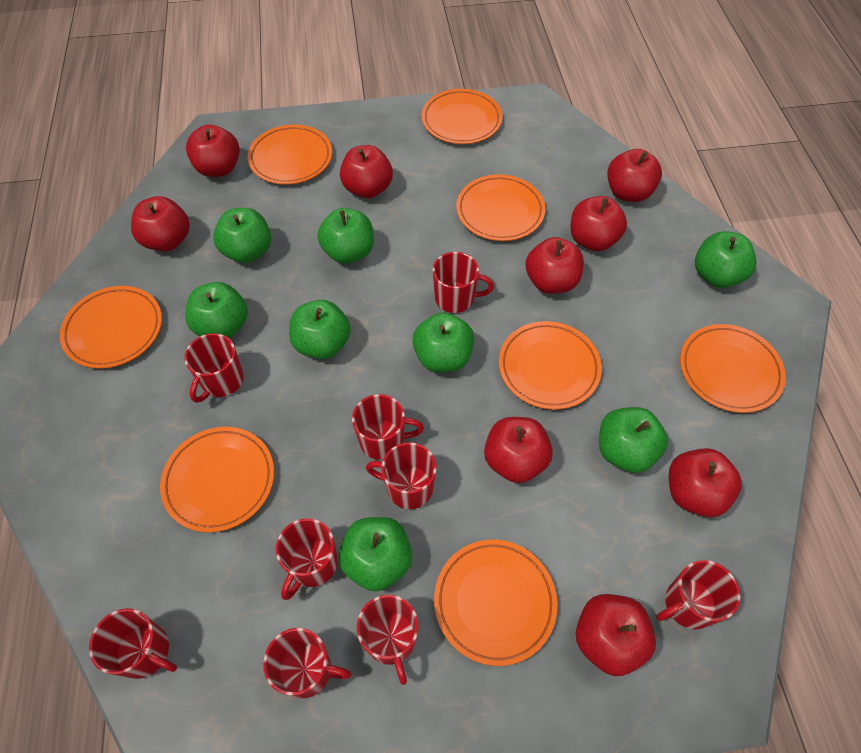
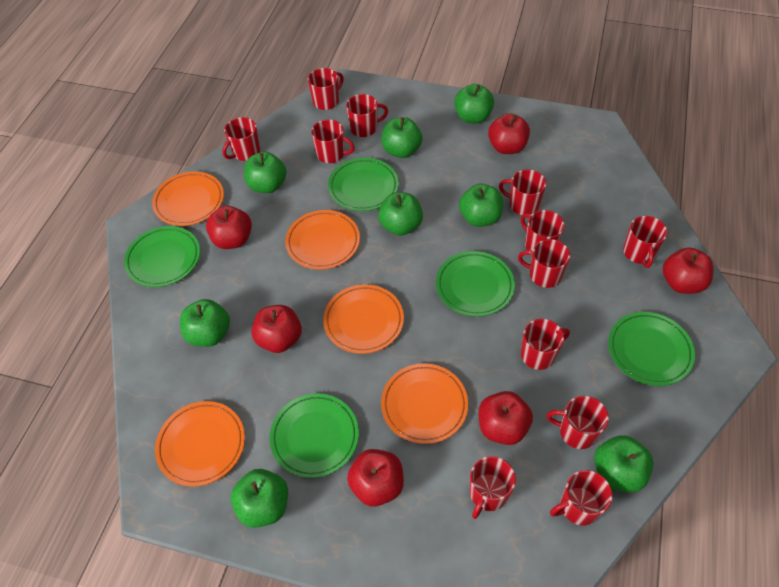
green plate: 0 -> 5
orange plate: 8 -> 5
red apple: 9 -> 6
red mug: 9 -> 12

